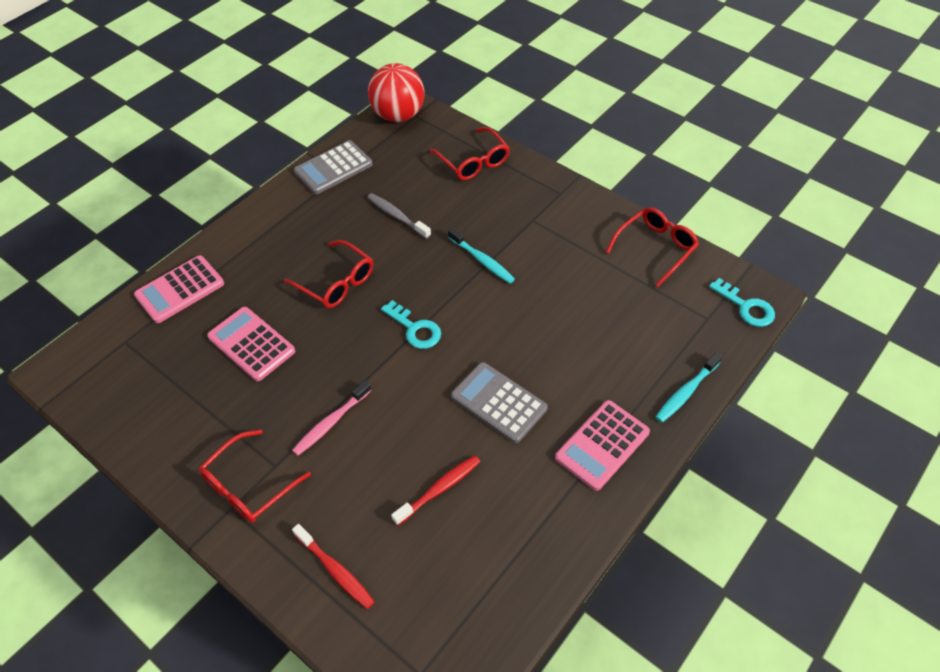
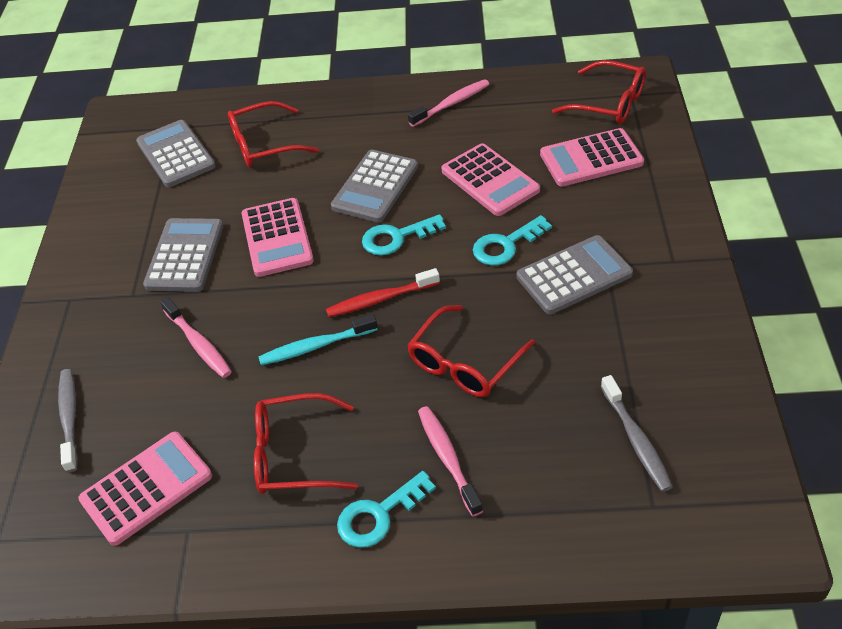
grey calculator: 2 -> 4
grey toothbrush: 1 -> 2
pink calculator: 3 -> 4
pink toothbrush: 1 -> 3
red ball: 1 -> 0
red toothbrush: 2 -> 1
turquoise key: 2 -> 3
turquoise toothbrush: 2 -> 1

